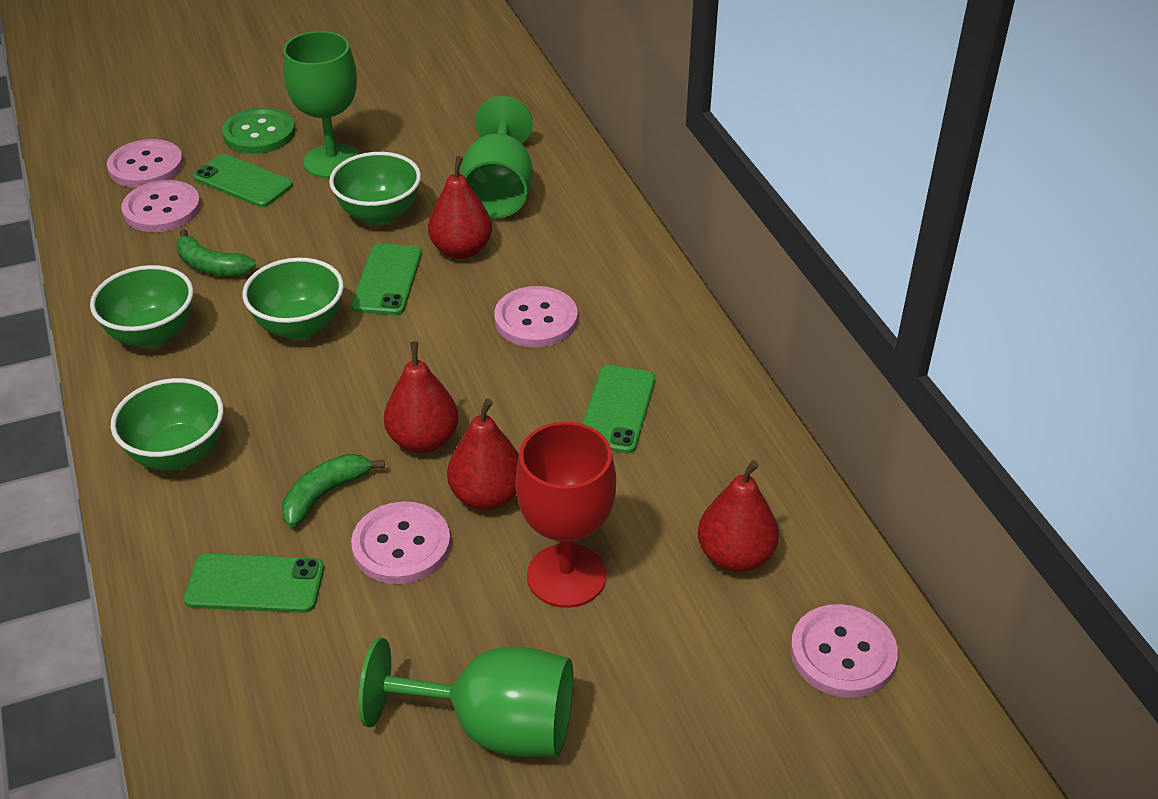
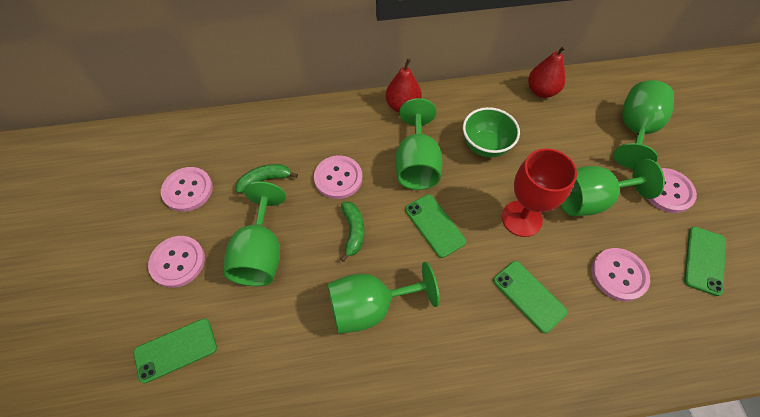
green bowl: 4 -> 1
green button: 1 -> 0
green goblet: 3 -> 5
red pear: 4 -> 2

